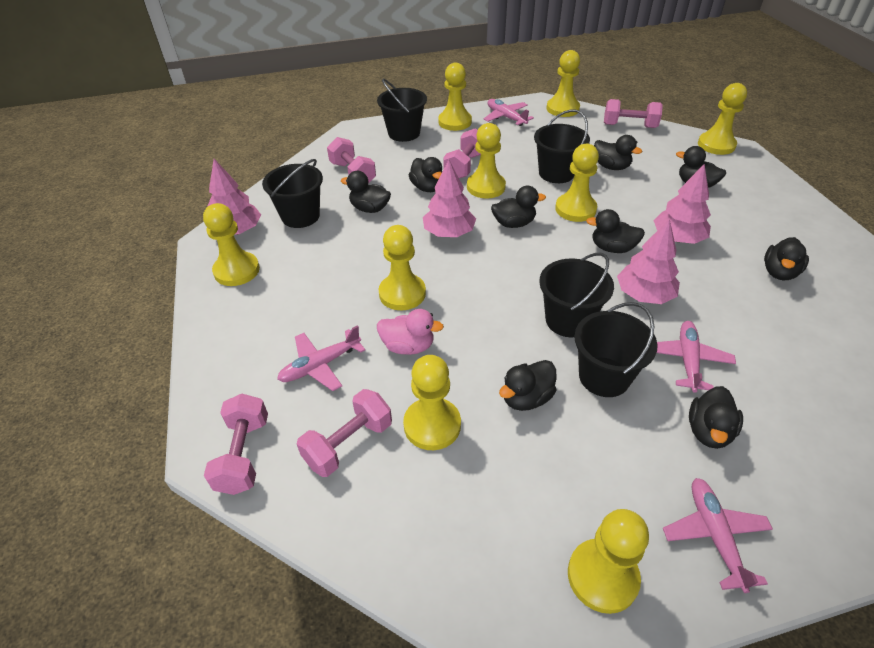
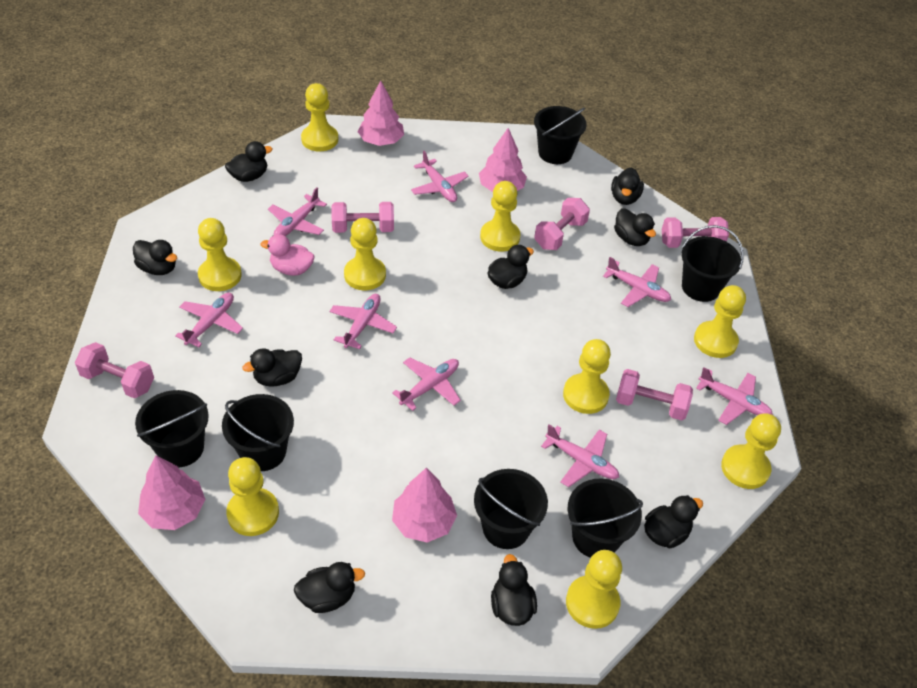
black bucket: 5 -> 6
pink plane: 4 -> 8

